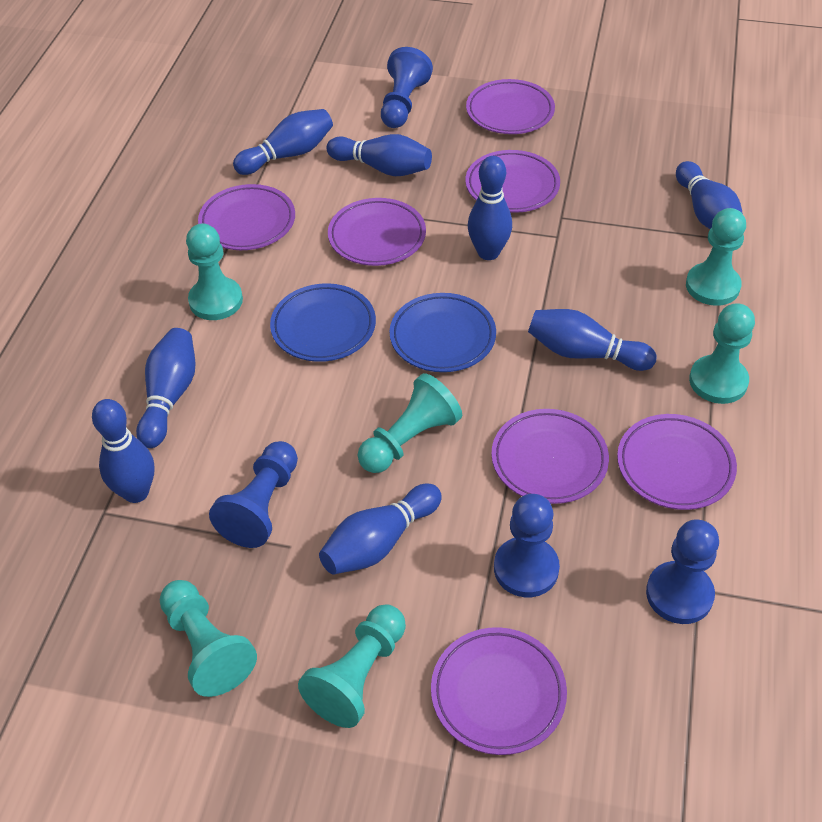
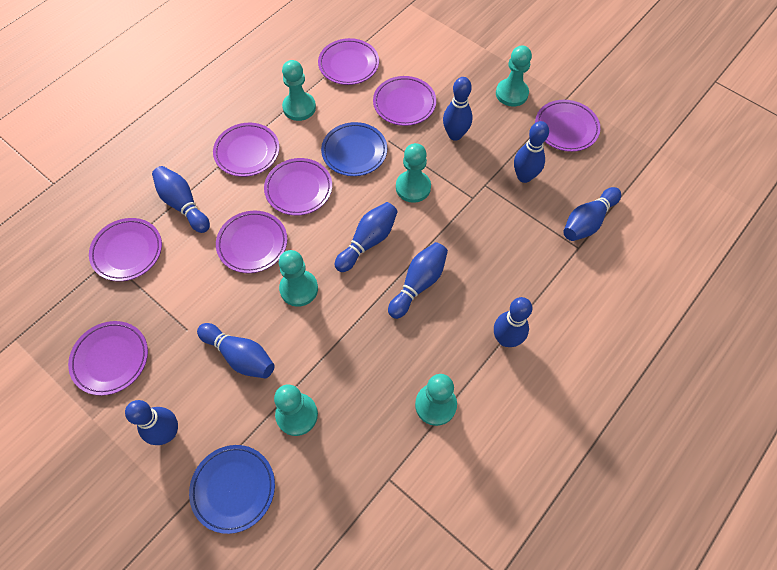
blue bowling pin: 8 -> 9
blue pawn: 4 -> 0
purple plate: 7 -> 8

